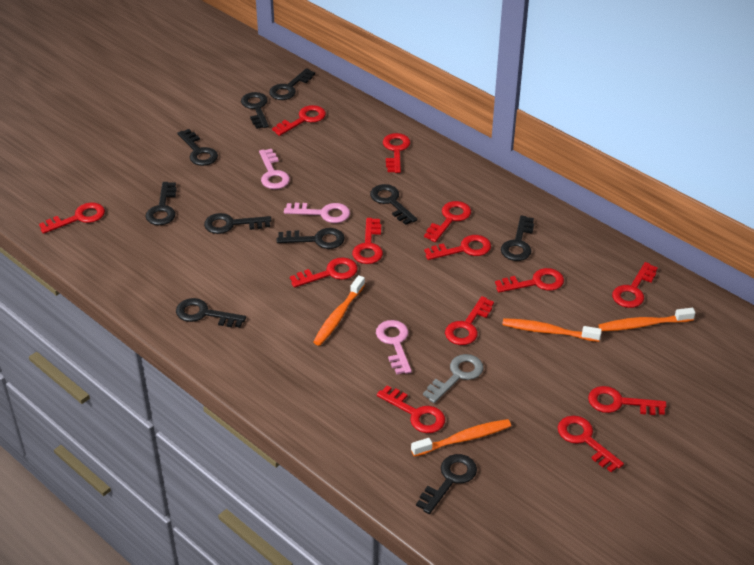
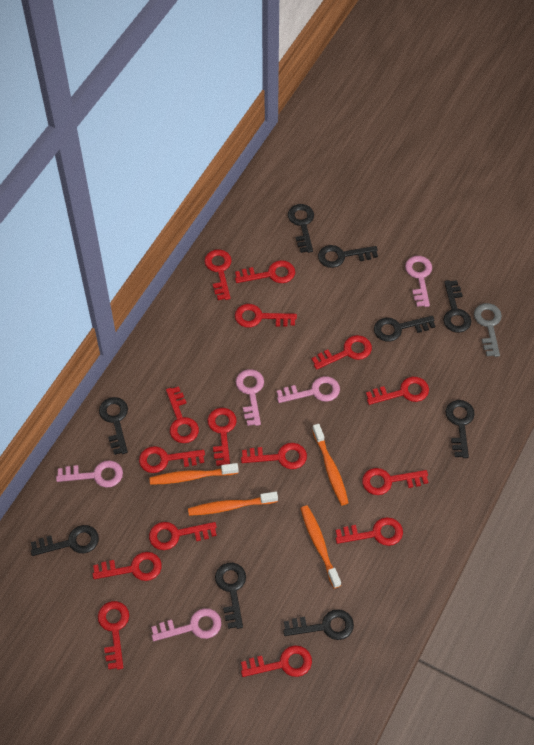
black key: 10 -> 9
pink key: 3 -> 5
red key: 13 -> 15

